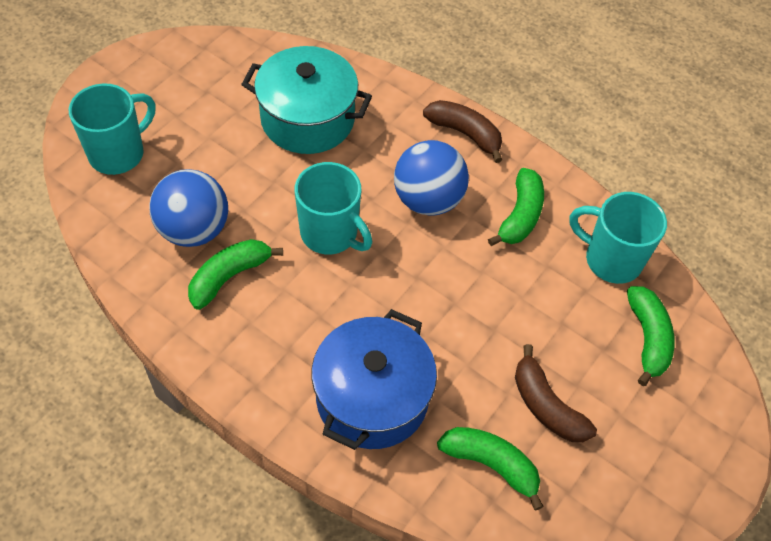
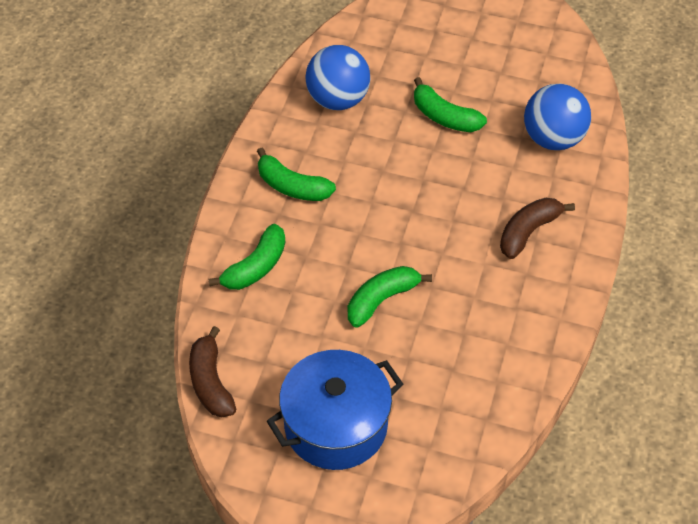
turquoise mug: 3 -> 0
turquoise pot: 1 -> 0

